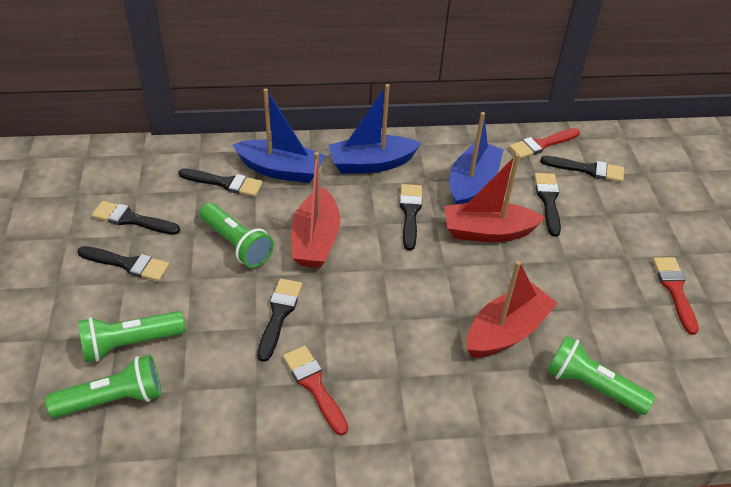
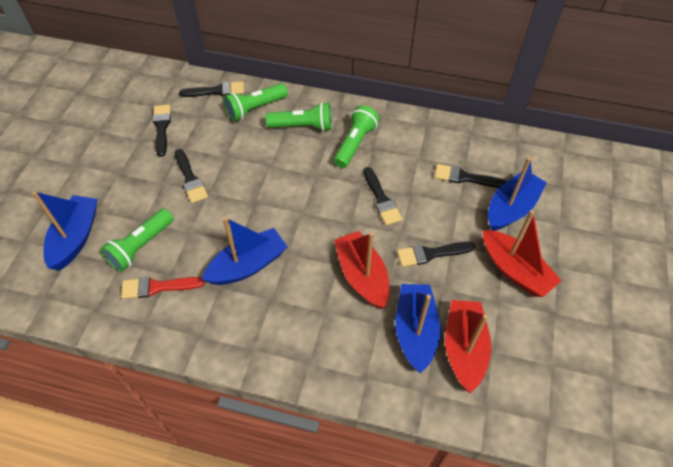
black brush: 7 -> 6
blue boat: 3 -> 4
red brush: 3 -> 1

